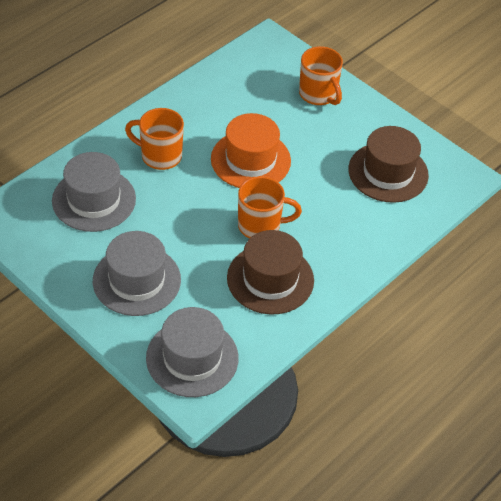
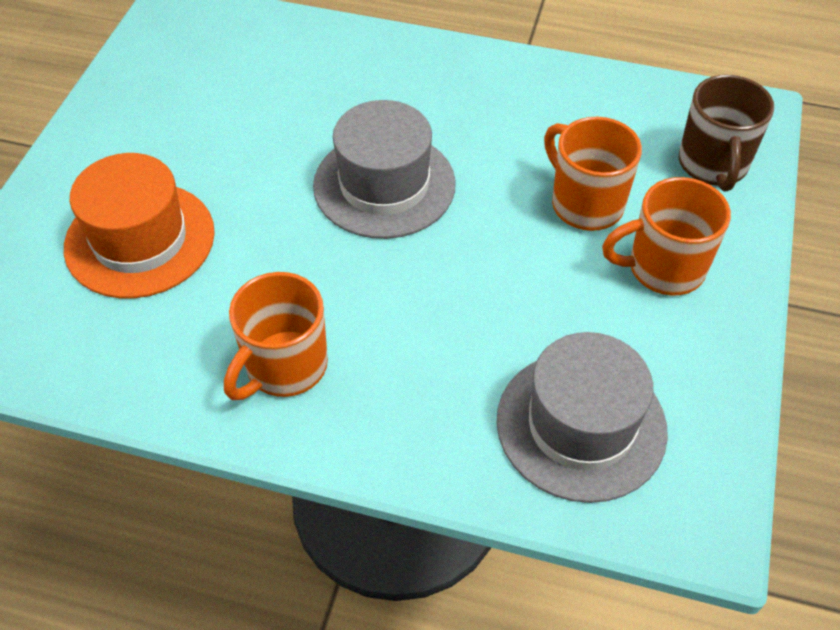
brown hat: 2 -> 0
brown mug: 0 -> 1
grey hat: 3 -> 2

